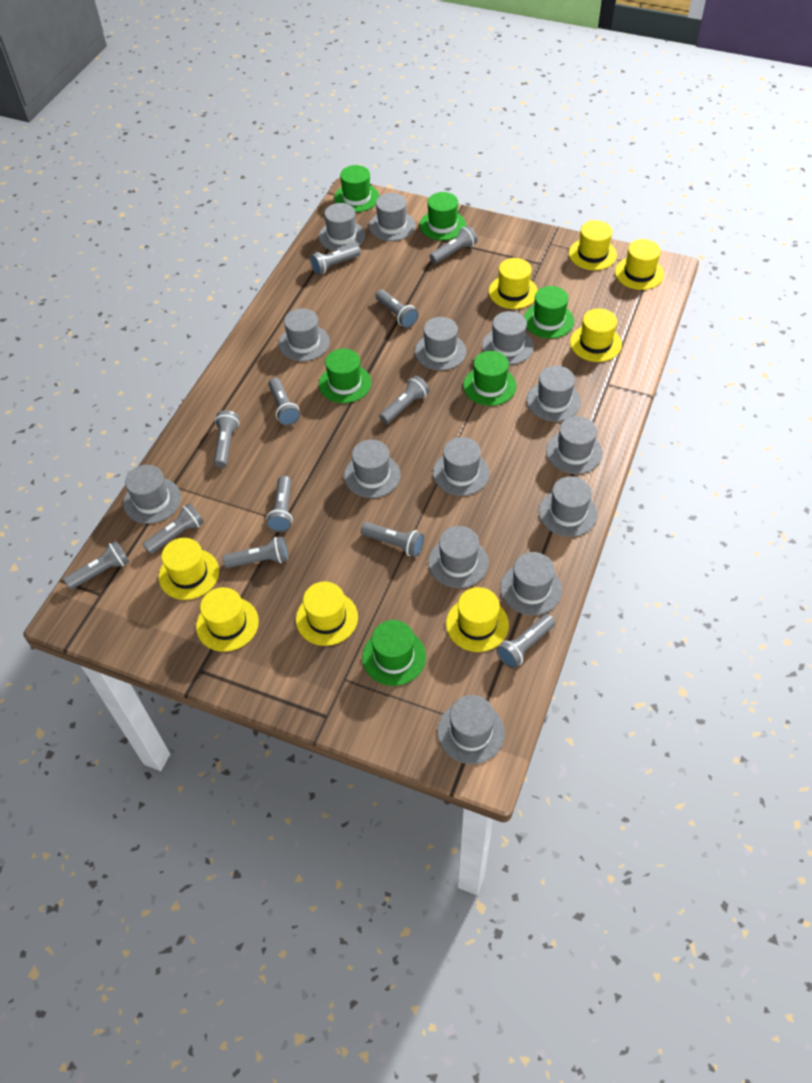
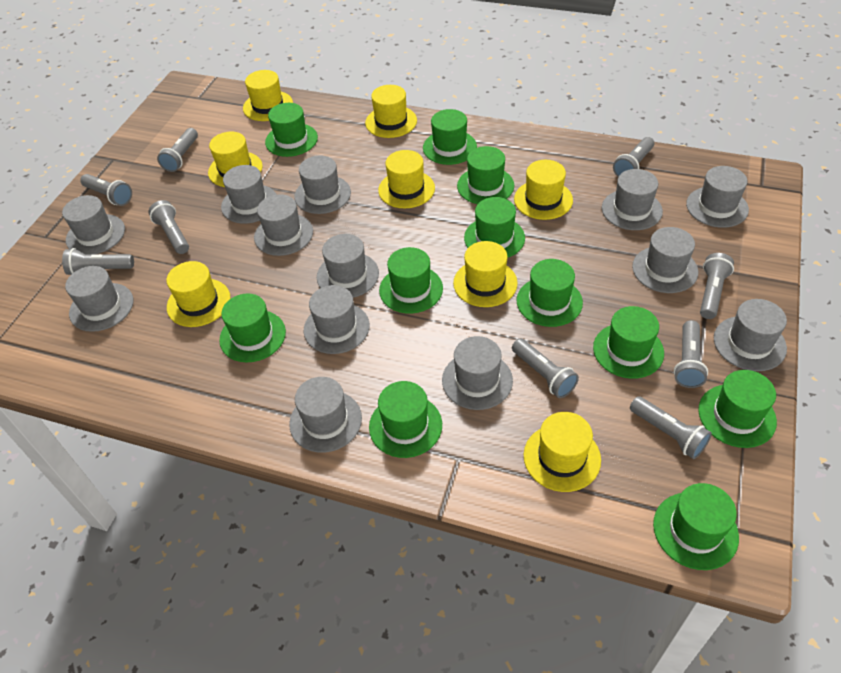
green hat: 6 -> 11
grey flashlight: 12 -> 9
grey hat: 14 -> 13

